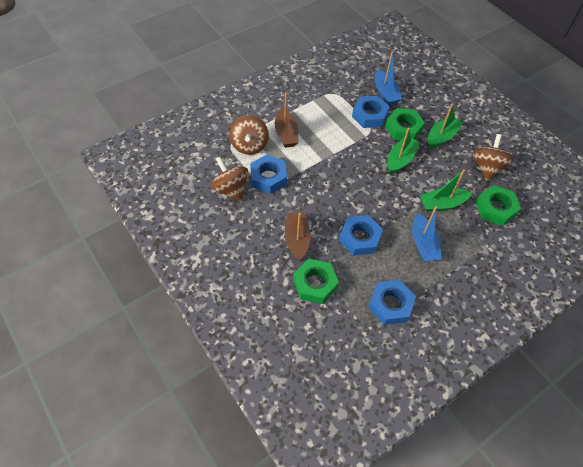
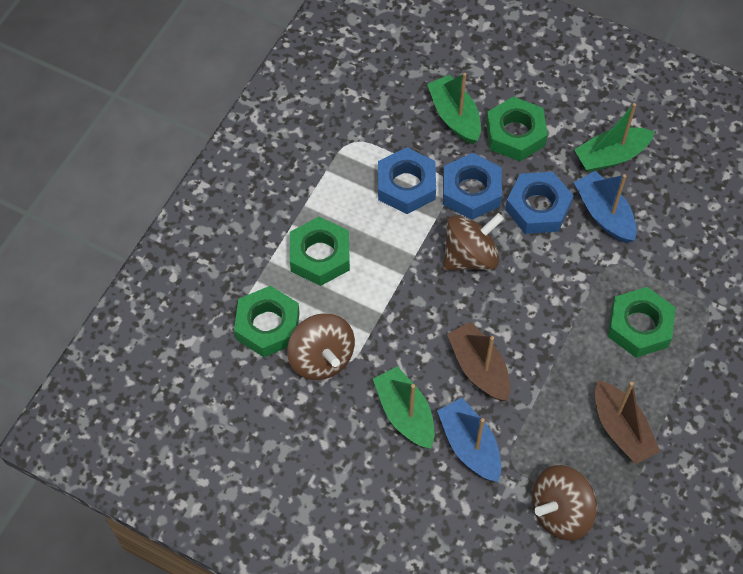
blue nut: 4 -> 3
green nut: 3 -> 4

